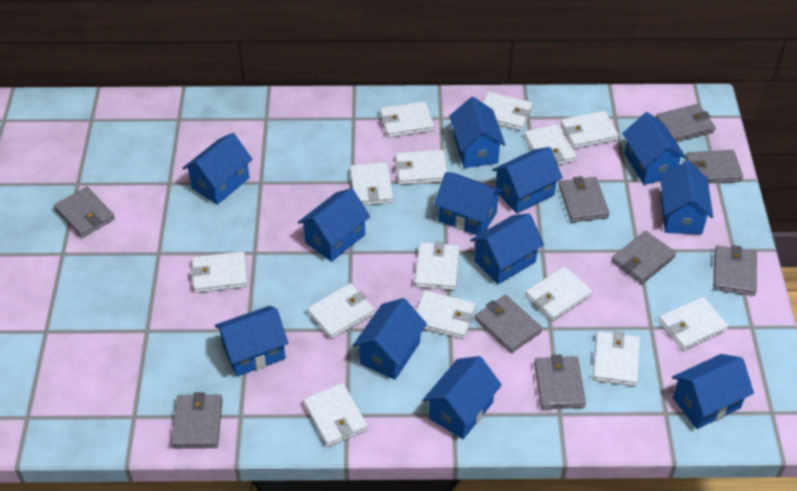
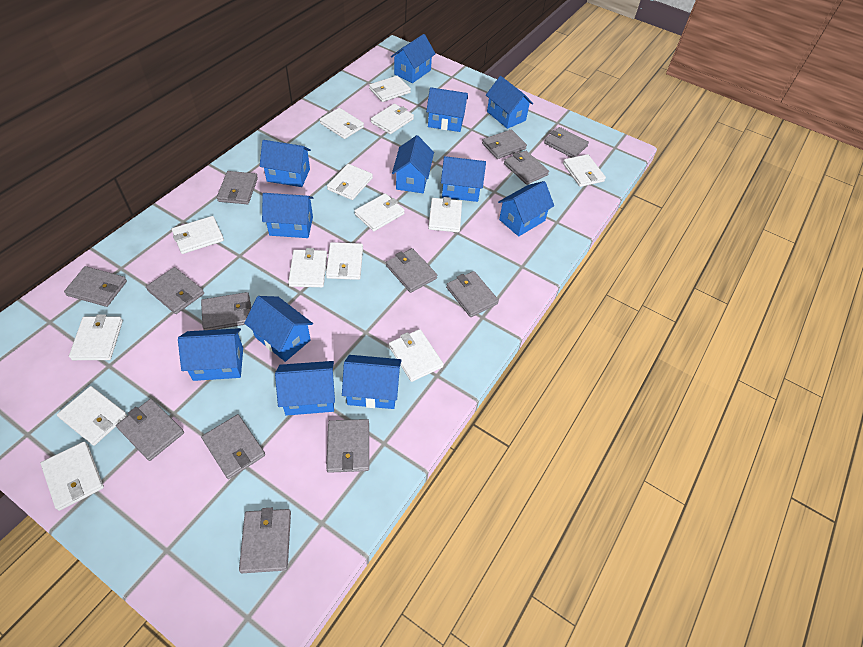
grey wallet: 9 -> 13

